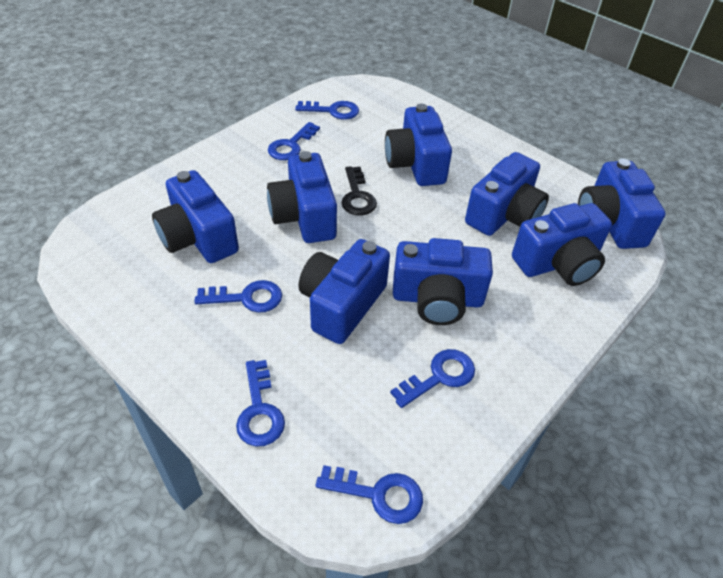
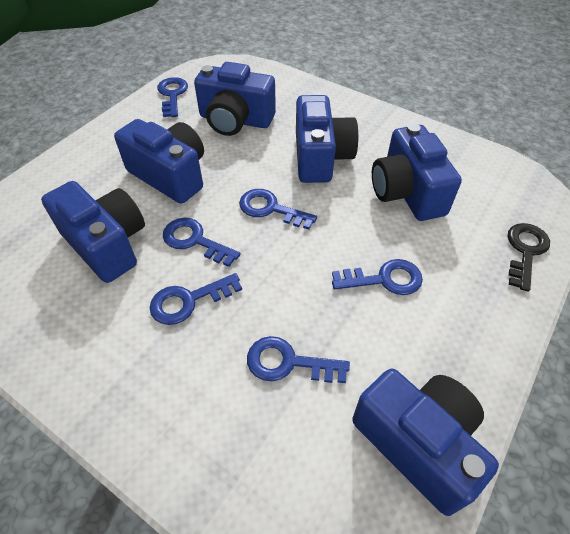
blue camera: 8 -> 6

